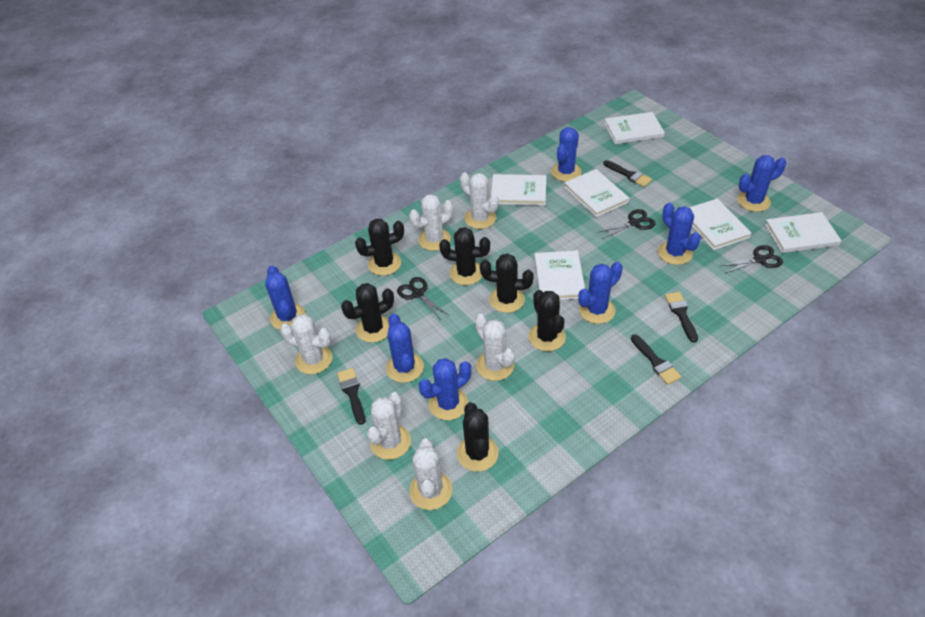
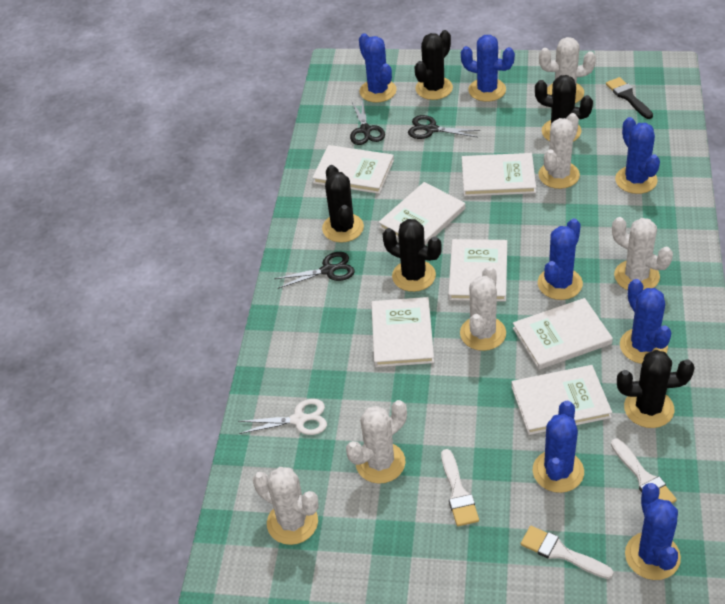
black brush: 4 -> 1
black cactus: 6 -> 5
white book: 6 -> 7
white brush: 0 -> 3
white scissors: 0 -> 1

